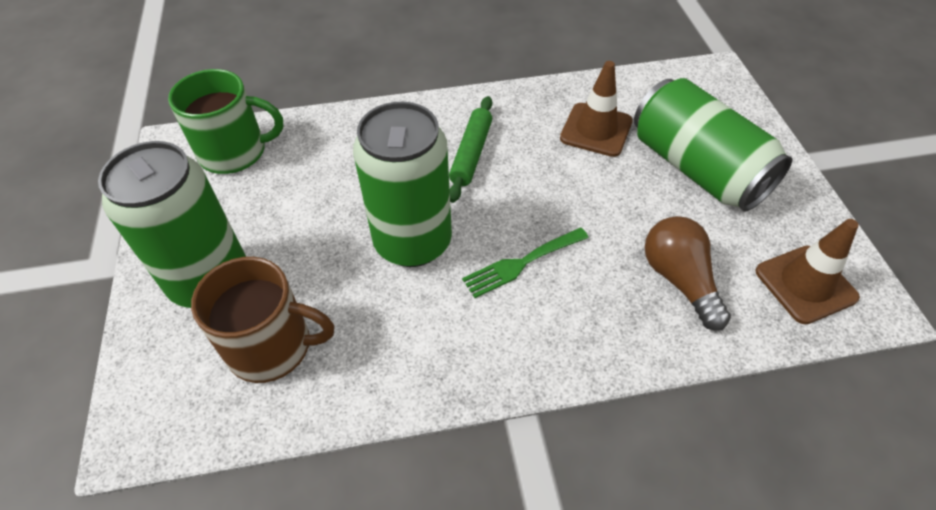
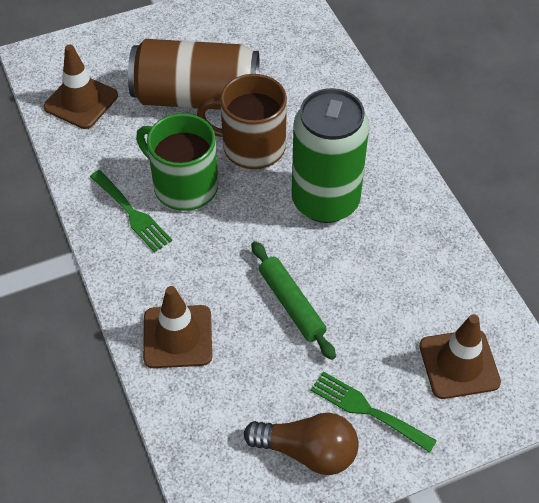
brown can: 0 -> 1
brown traffic cone: 2 -> 3
green can: 3 -> 1
green fork: 1 -> 2

